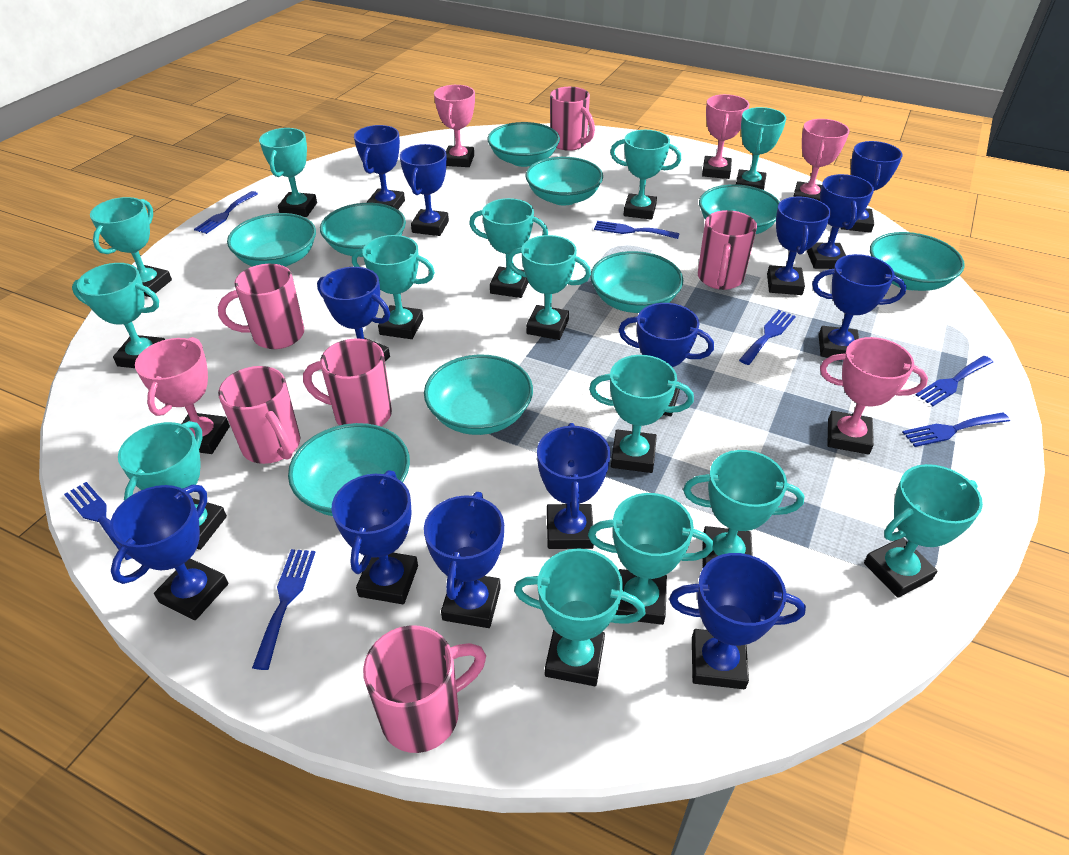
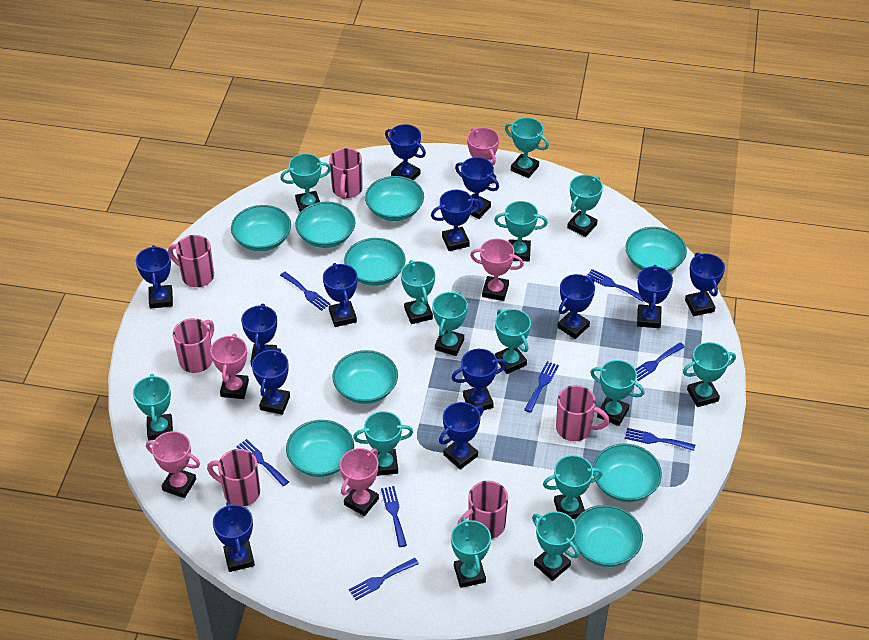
blue fork: 7 -> 8

